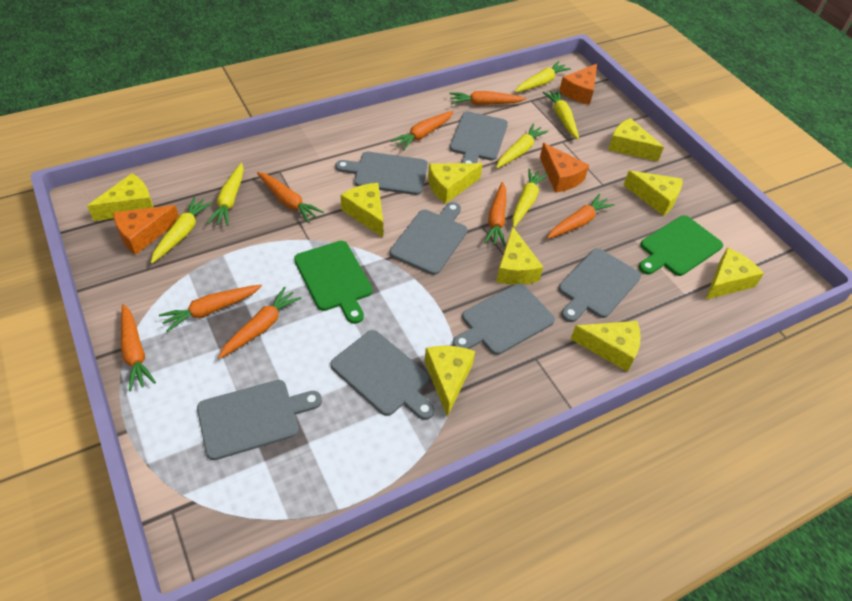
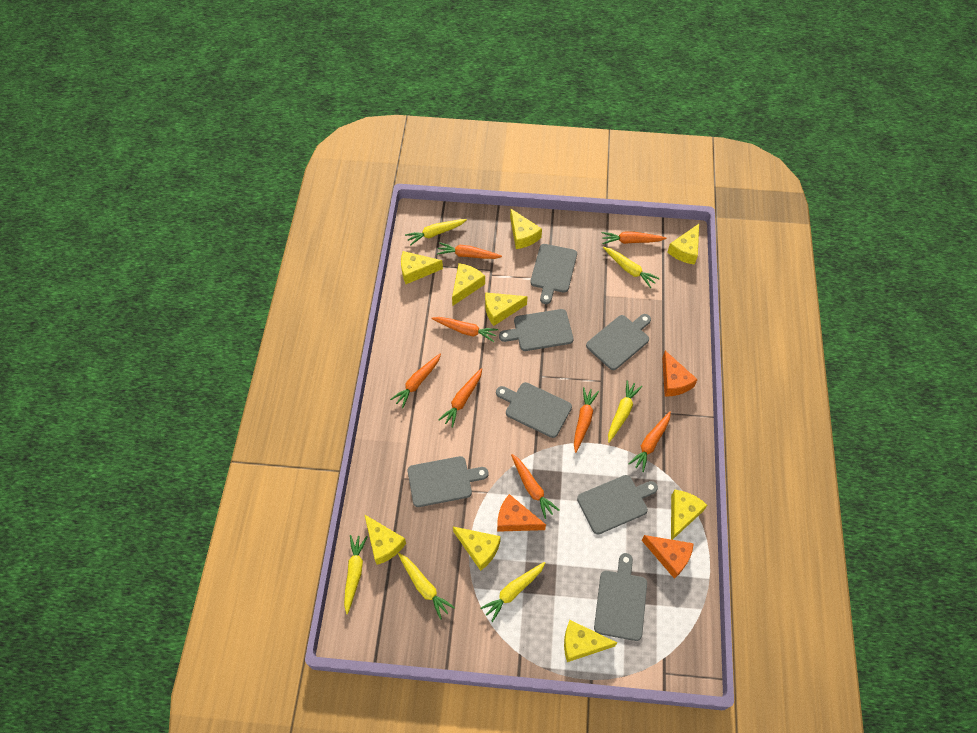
green cutting board: 2 -> 0

